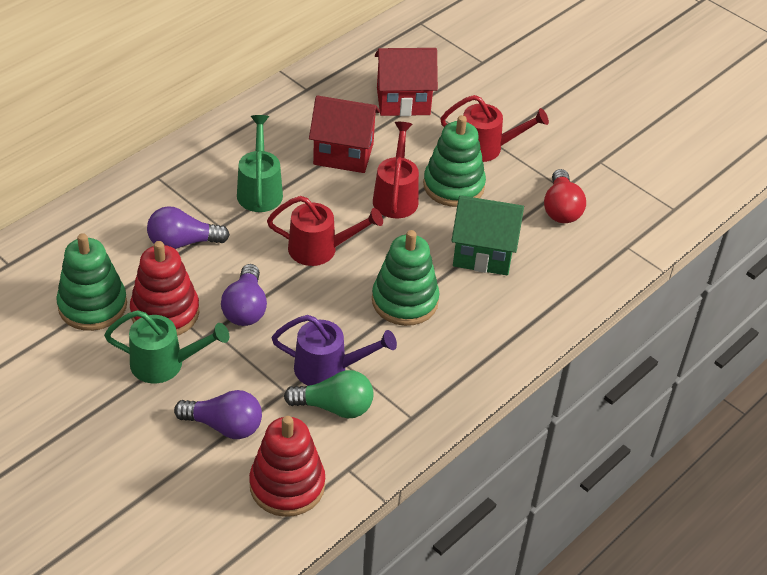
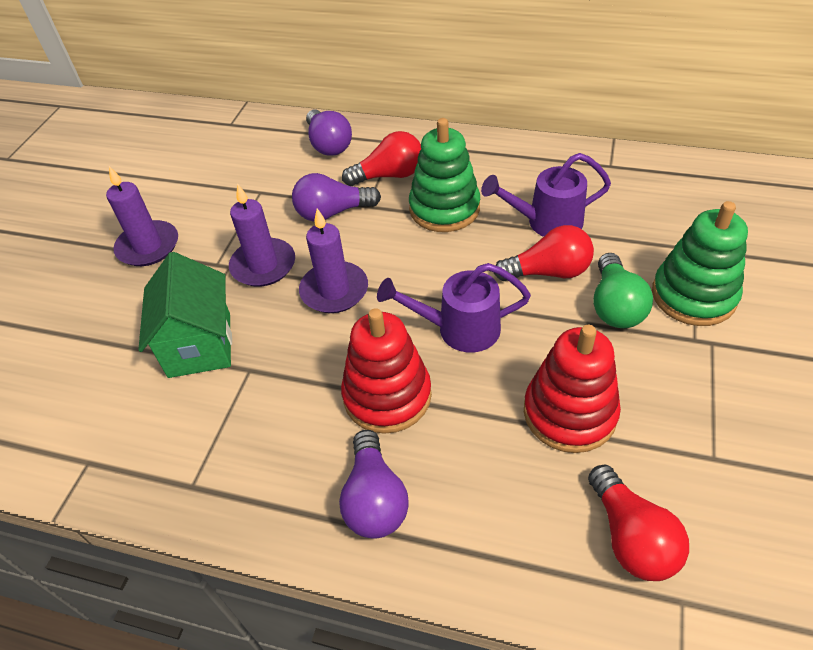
green stacking toy: 3 -> 2
green watering can: 2 -> 0
purple candle: 0 -> 3
purple watering can: 1 -> 2
red house: 2 -> 0
red light bulb: 1 -> 3
red watering can: 3 -> 0

